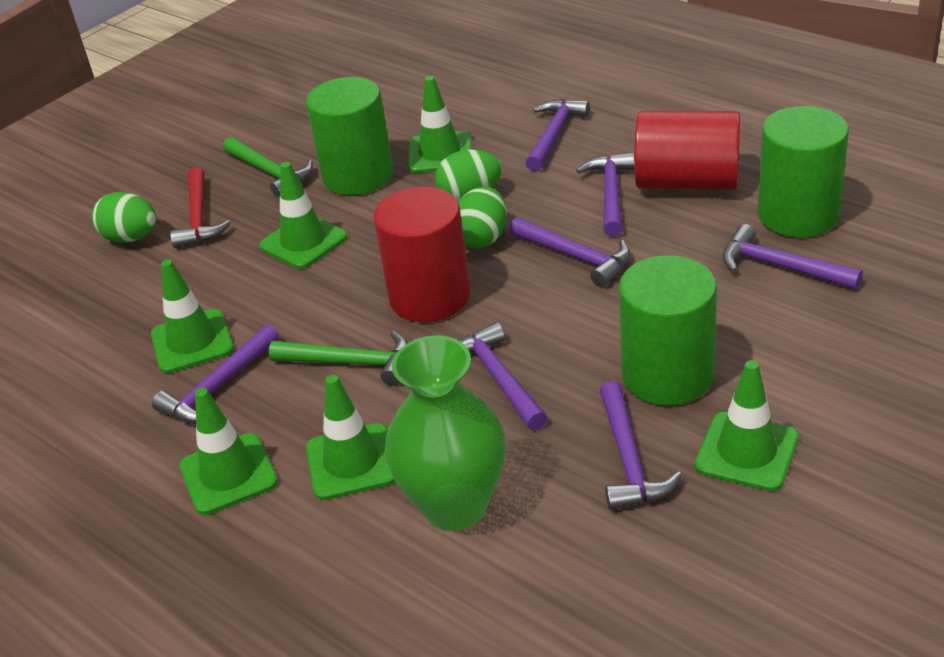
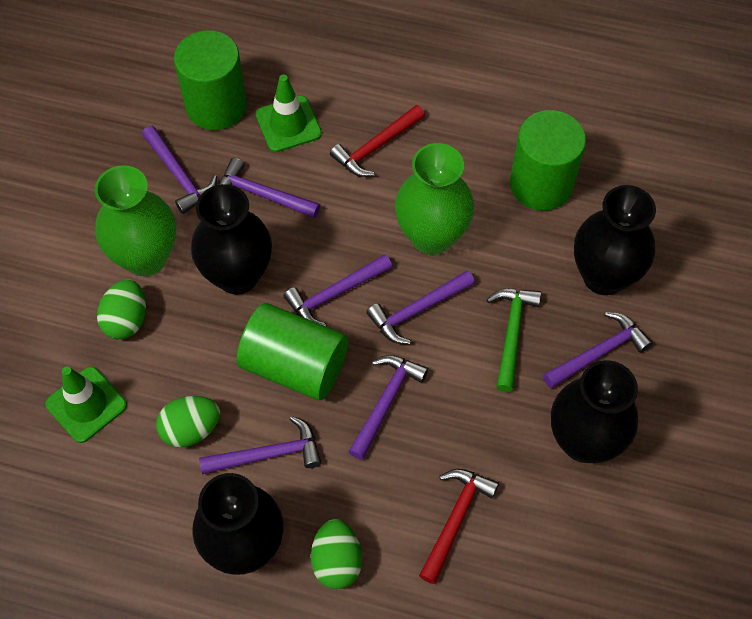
black vase: 0 -> 4
green hammer: 2 -> 1
green traffic cone: 6 -> 2
green vase: 1 -> 2
red cylinder: 2 -> 0
red hammer: 1 -> 2

